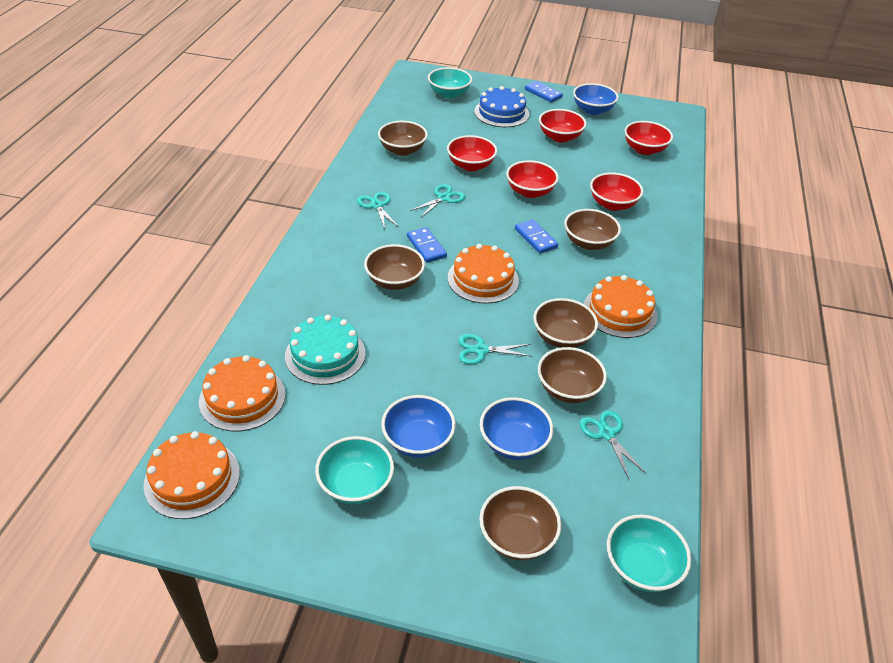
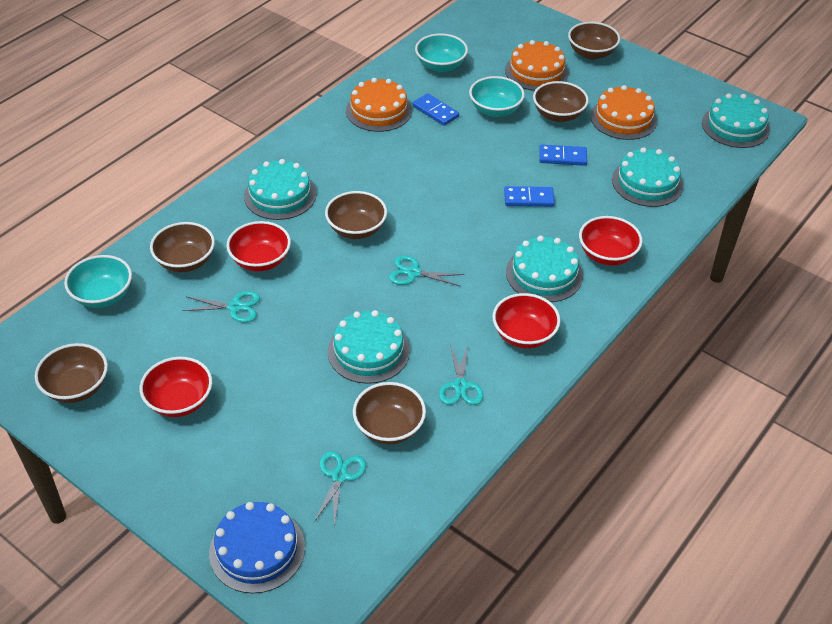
blue bowl: 3 -> 0
orange cake: 4 -> 3
red bowl: 5 -> 4
turquoise cake: 1 -> 5

